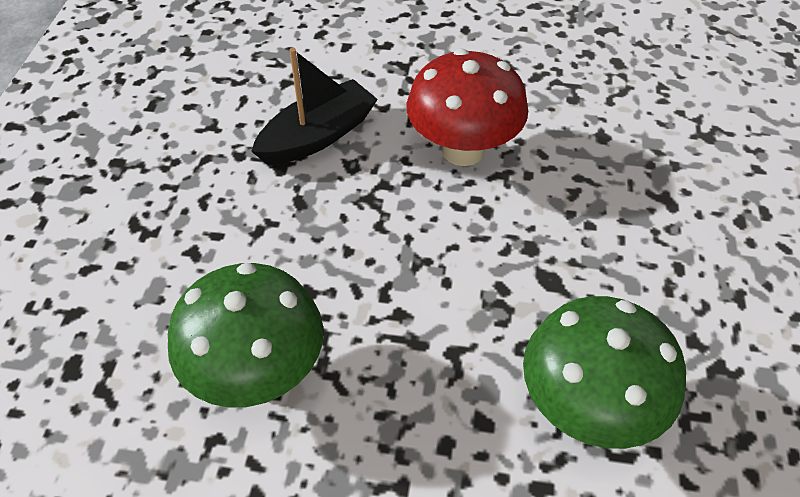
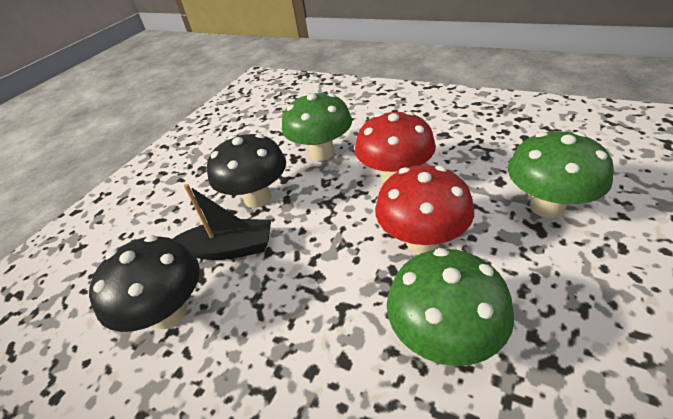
black mushroom: 0 -> 2
green mushroom: 2 -> 3
red mushroom: 1 -> 2

